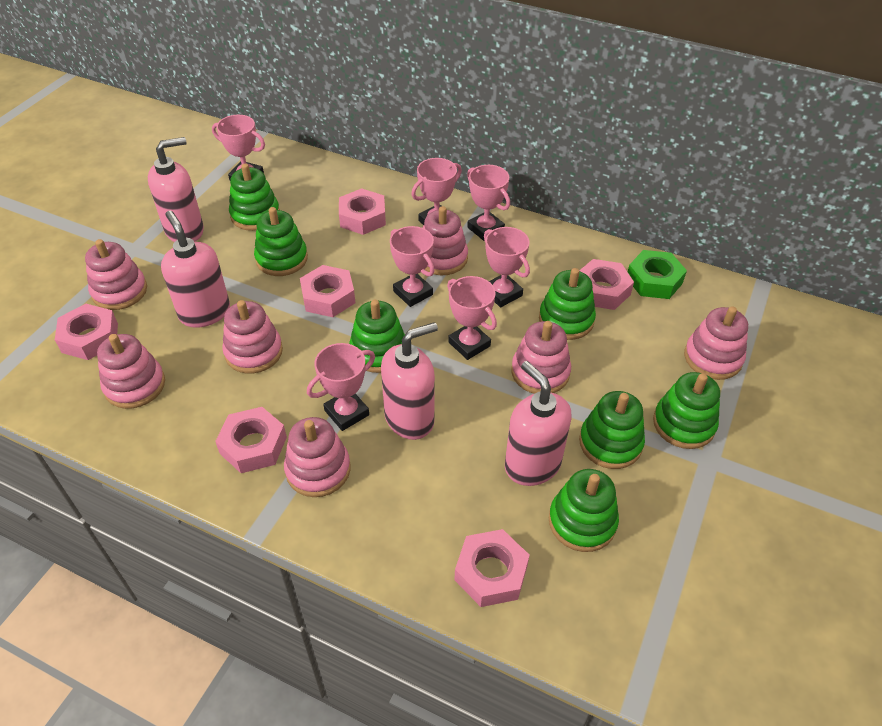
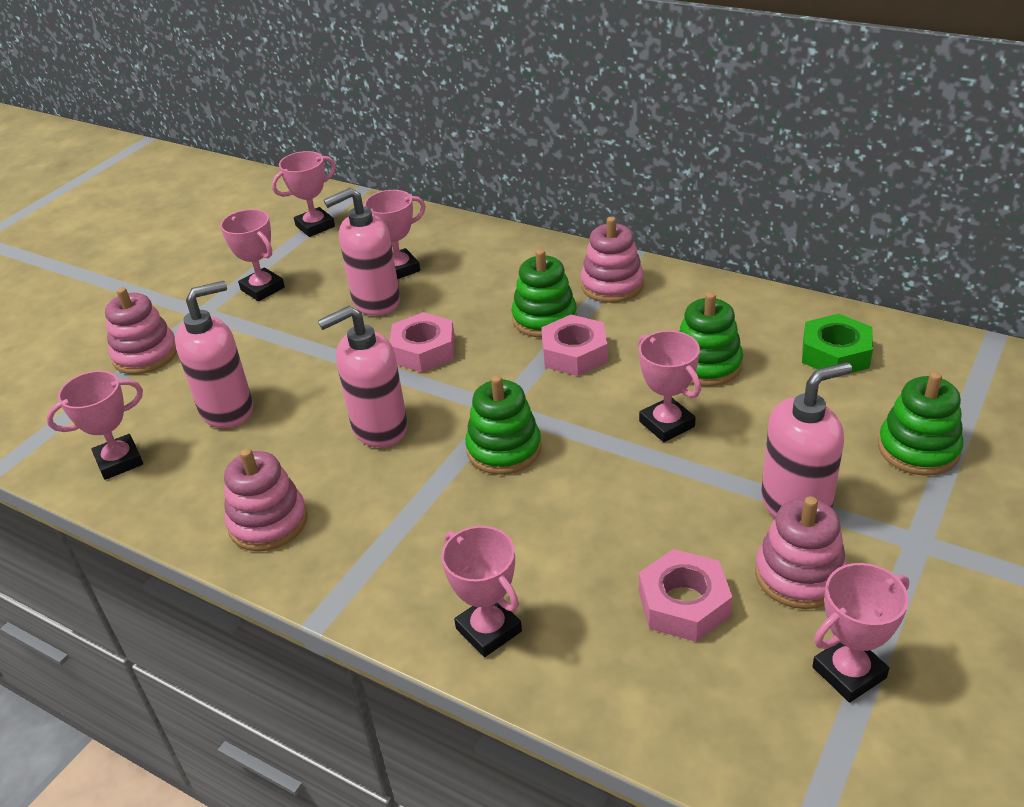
green stacking toy: 7 -> 4
pink nut: 6 -> 3
pink stacking toy: 7 -> 4

